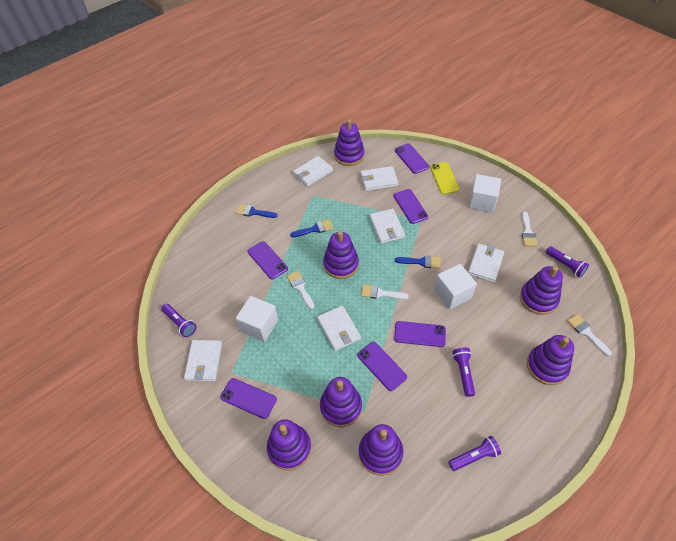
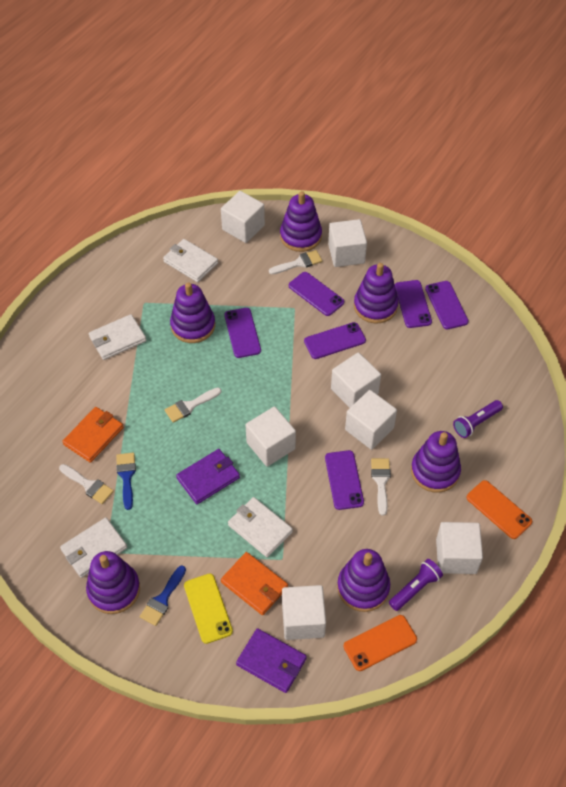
blue brush: 3 -> 2
orange phone: 0 -> 2
orange wallet: 0 -> 2
purple flashlight: 4 -> 2
purple stacking toy: 7 -> 6
purple wallet: 0 -> 2
white cube: 3 -> 7
white wallet: 6 -> 4

